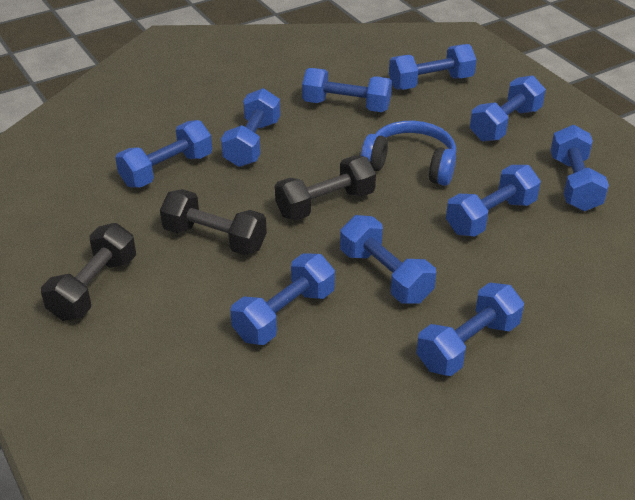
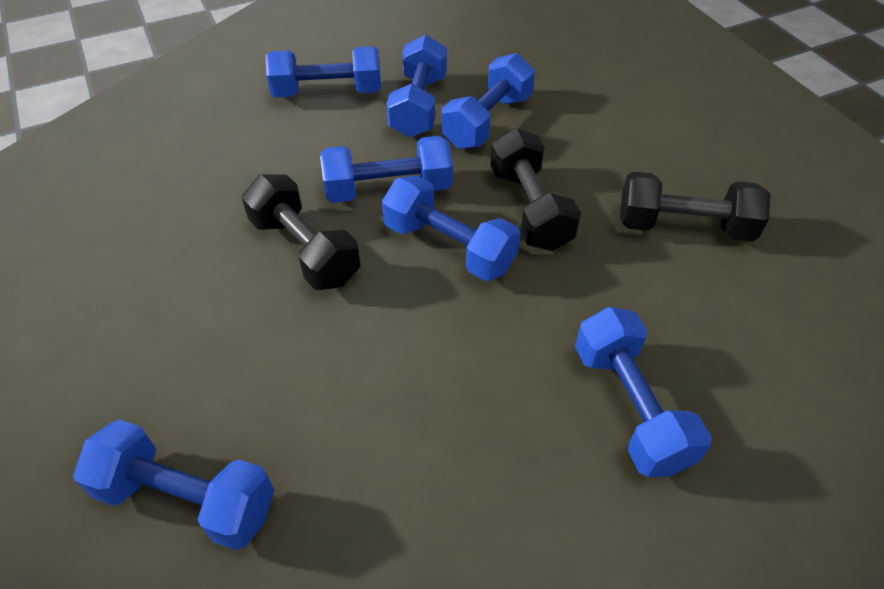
blue dumbbell: 10 -> 7
blue headphones: 1 -> 0

